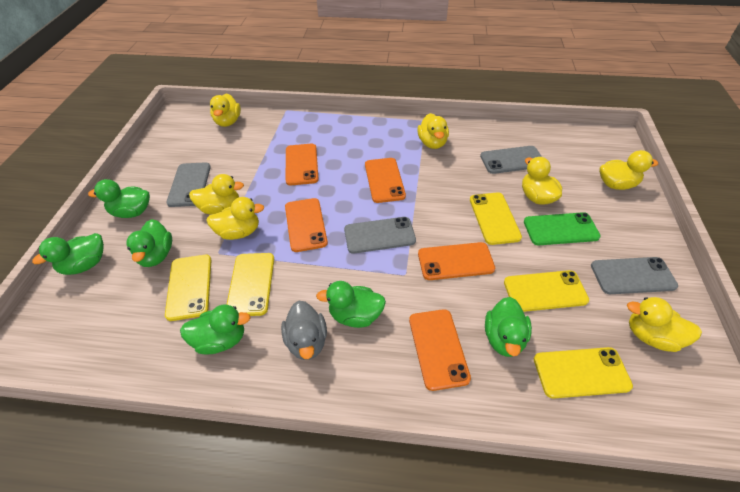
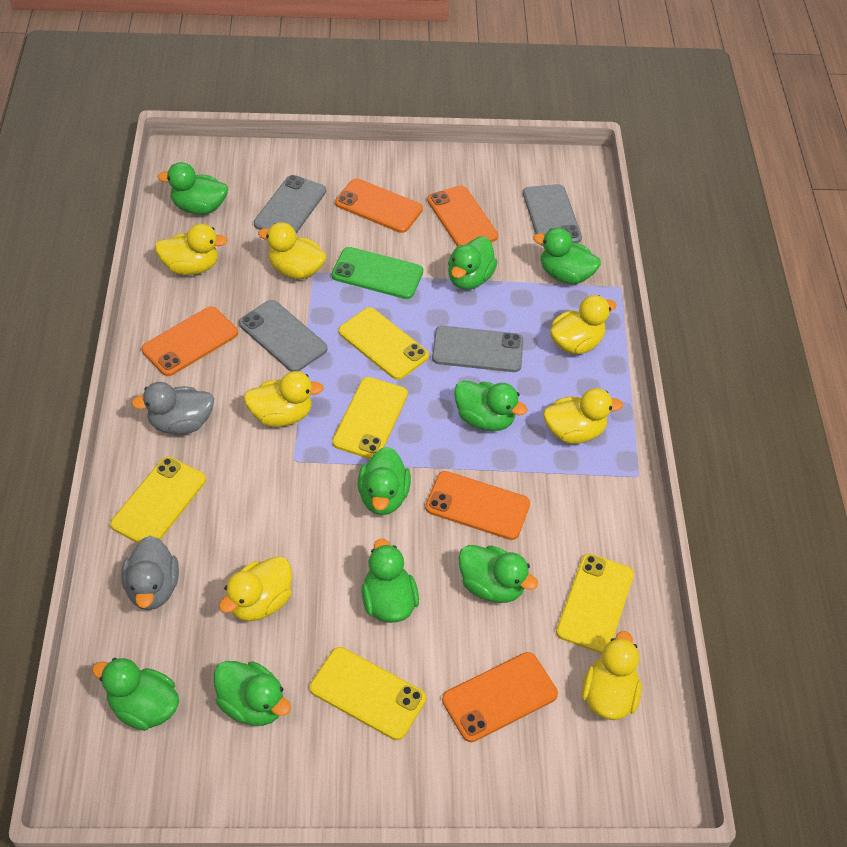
green duck: 6 -> 9
grey duck: 1 -> 2

